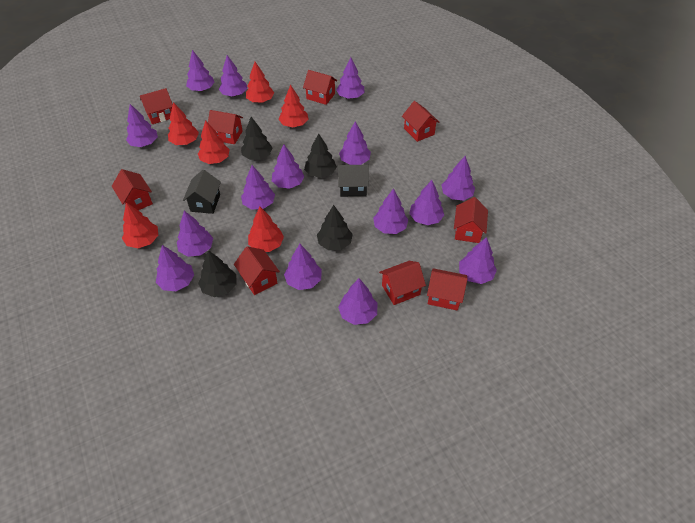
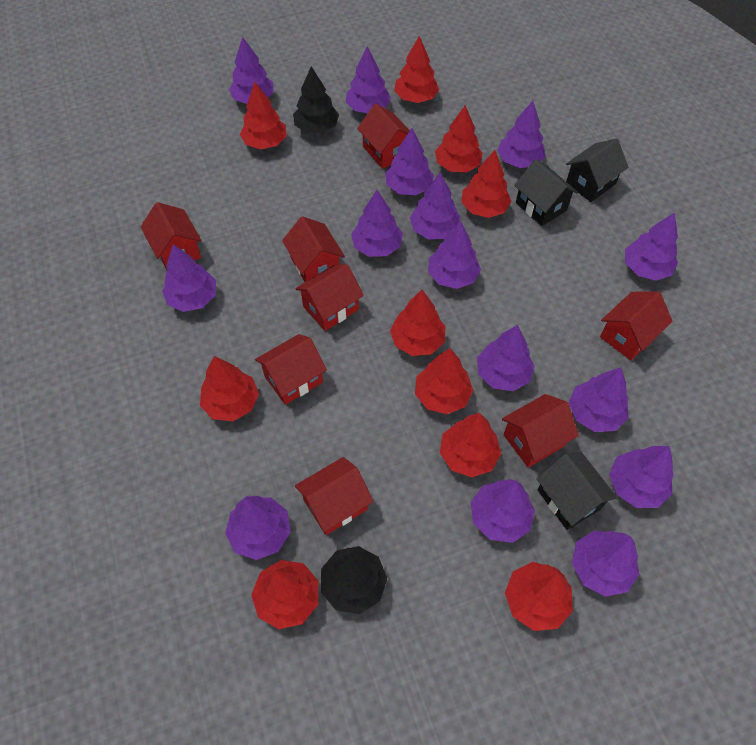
black house: 2 -> 3
black tree: 4 -> 2
red house: 9 -> 8
red tree: 6 -> 10

